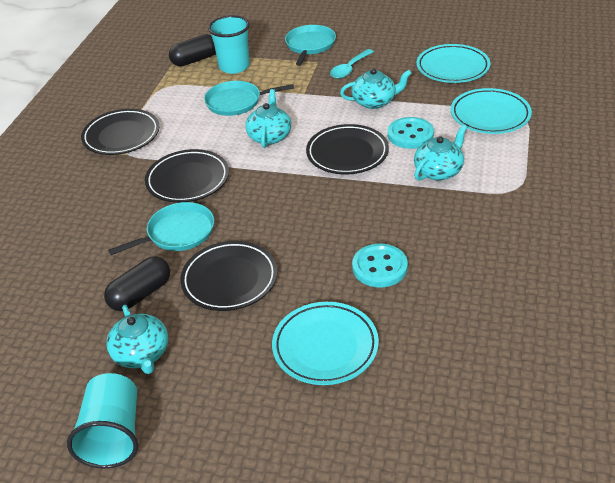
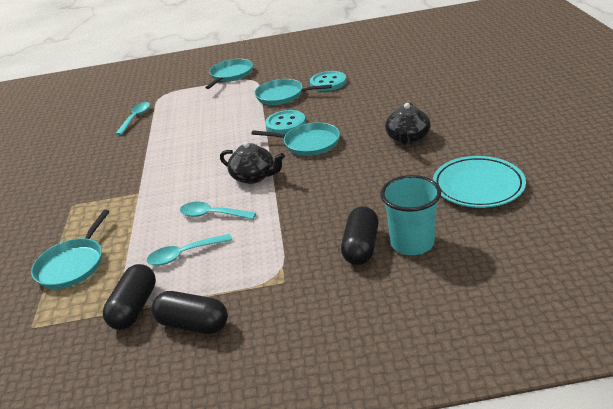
black capsule: 2 -> 3
black plate: 4 -> 0
black teapot: 0 -> 2
turquoise cup: 2 -> 1
turquoise pan: 3 -> 4
turquoise plate: 3 -> 1
turquoise spoon: 1 -> 3
turquoise teapot: 4 -> 0

